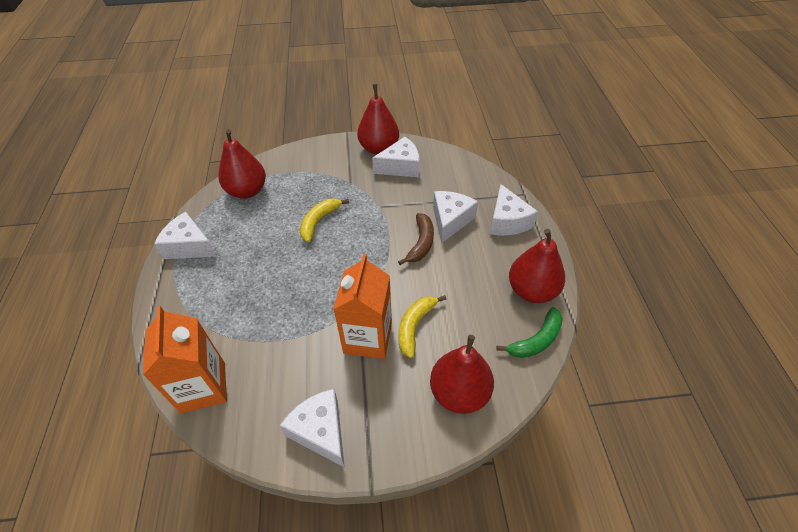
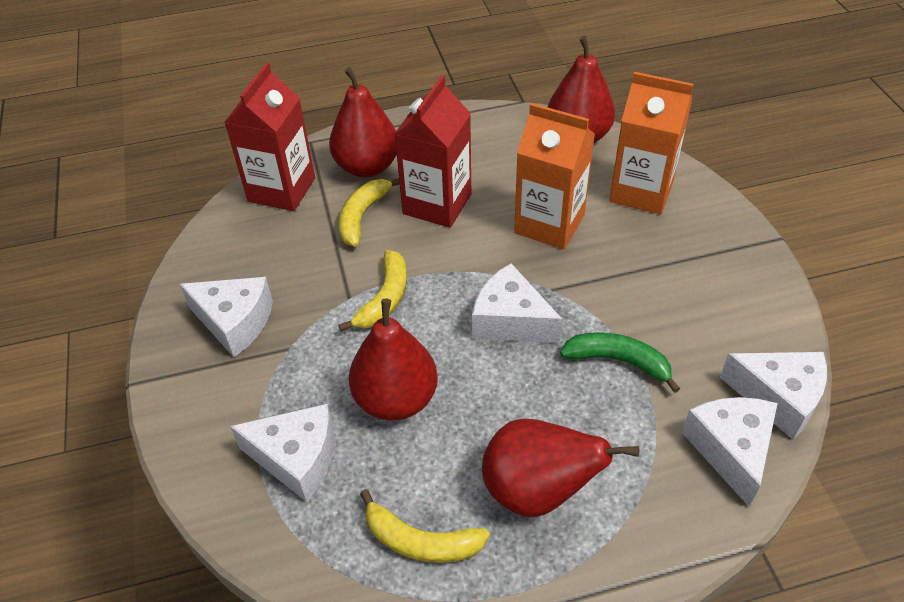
brown banana: 1 -> 0
red carton: 0 -> 2
yellow banana: 2 -> 3

